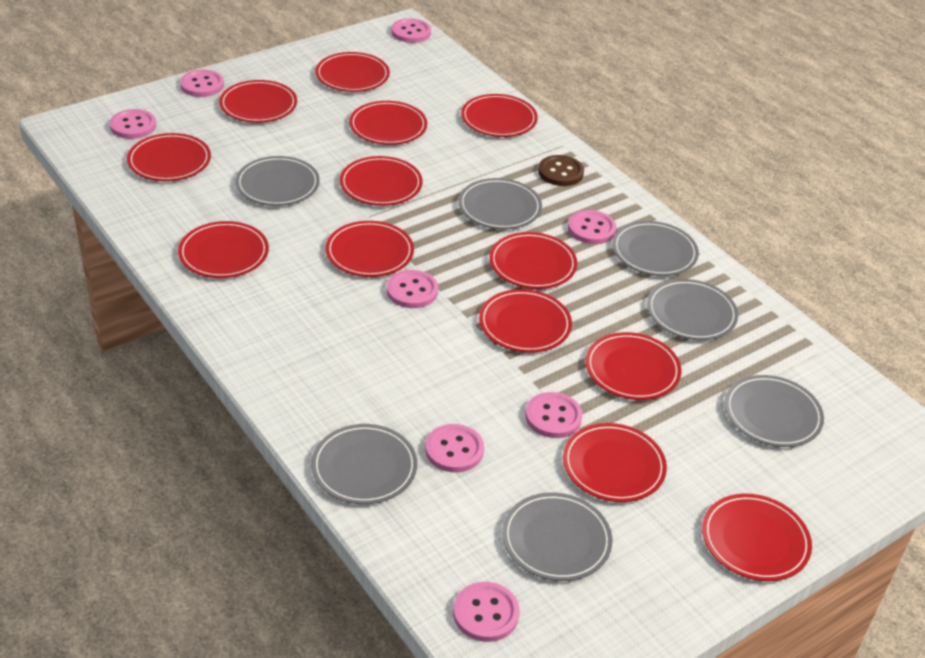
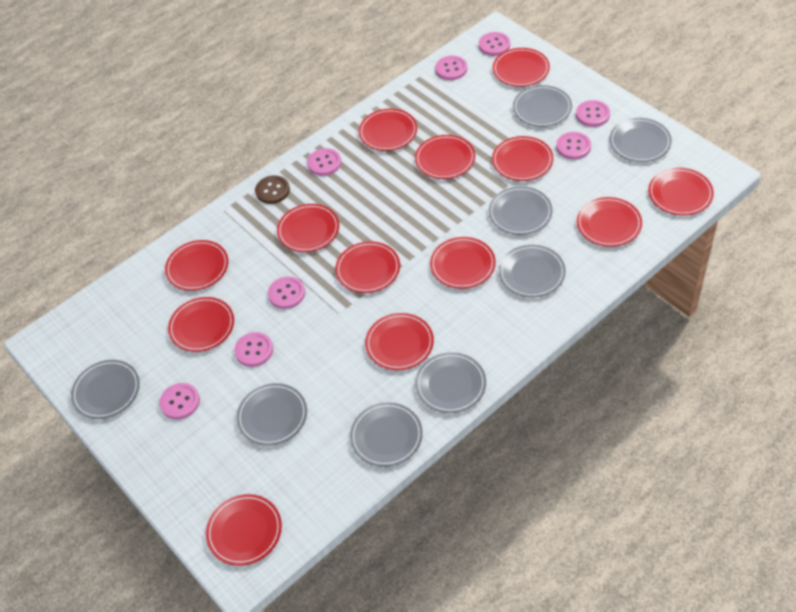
grey plate: 7 -> 8

